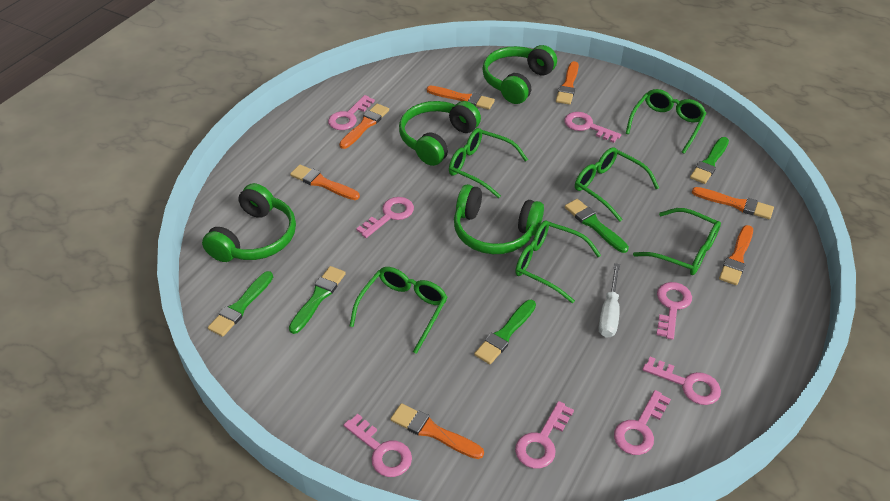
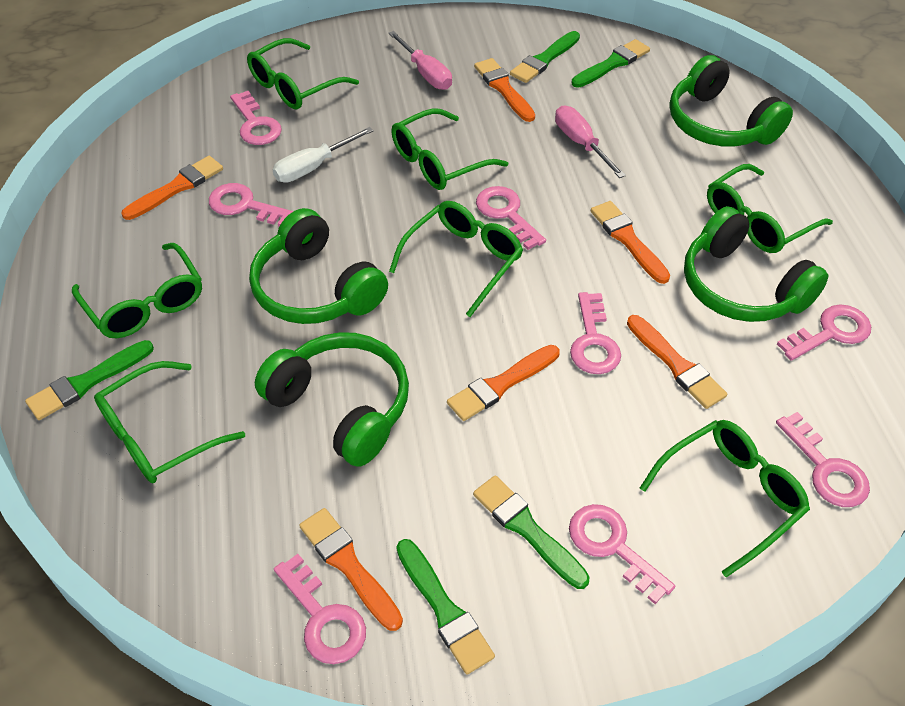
green glasses: 6 -> 7
orange brush: 7 -> 6
pink screwdriver: 0 -> 2

